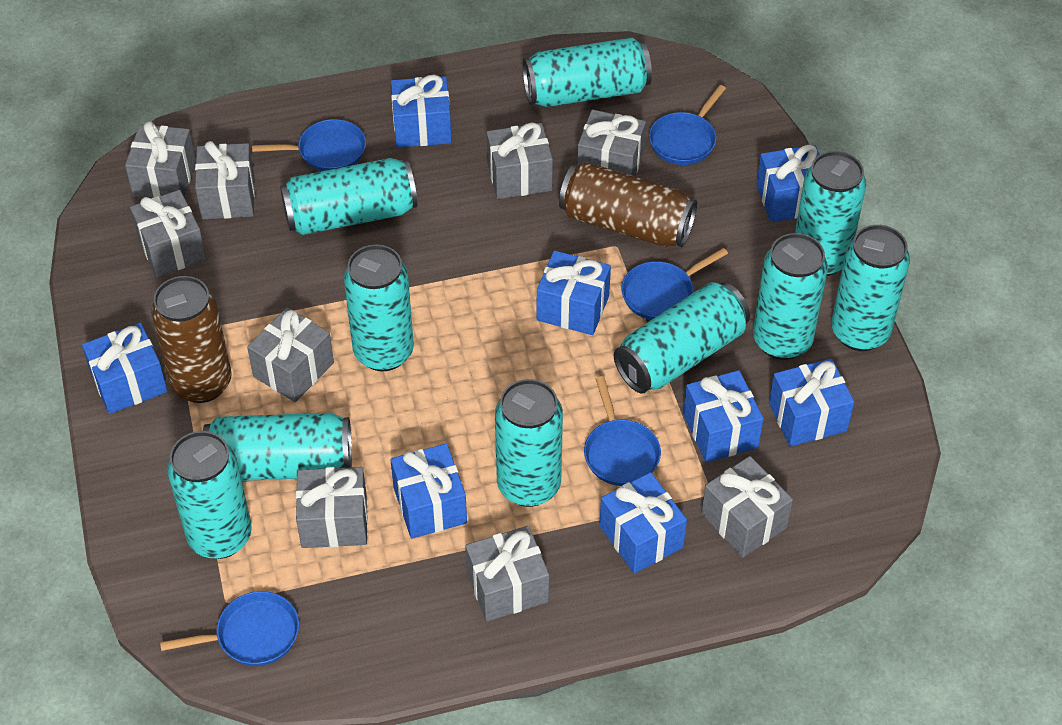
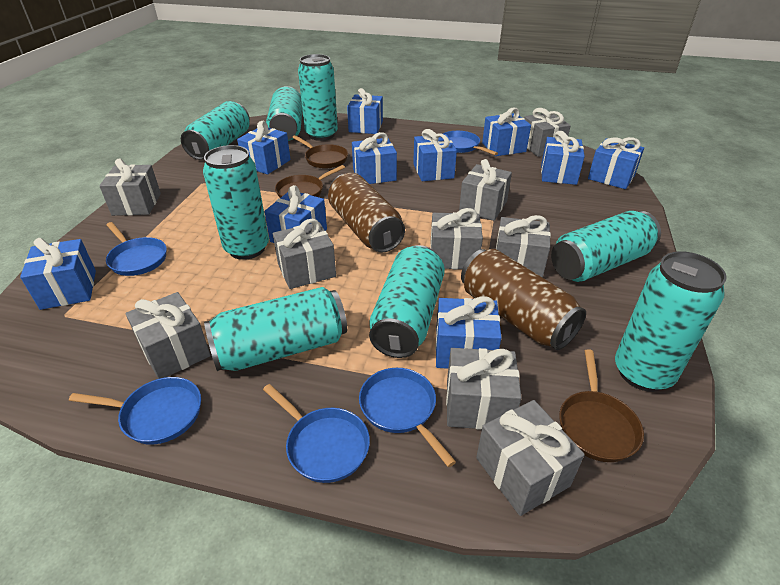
blue gift: 8 -> 10
brown pan: 0 -> 3
turquoise can: 10 -> 8

